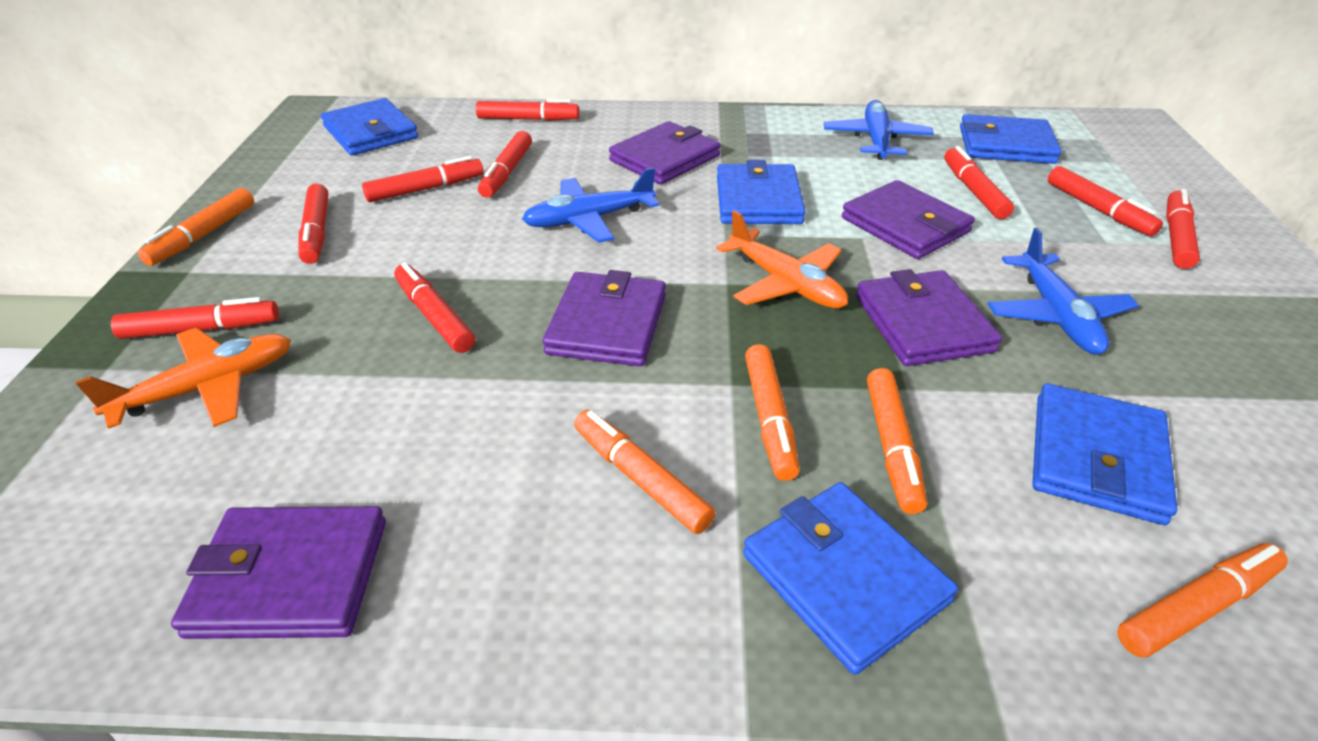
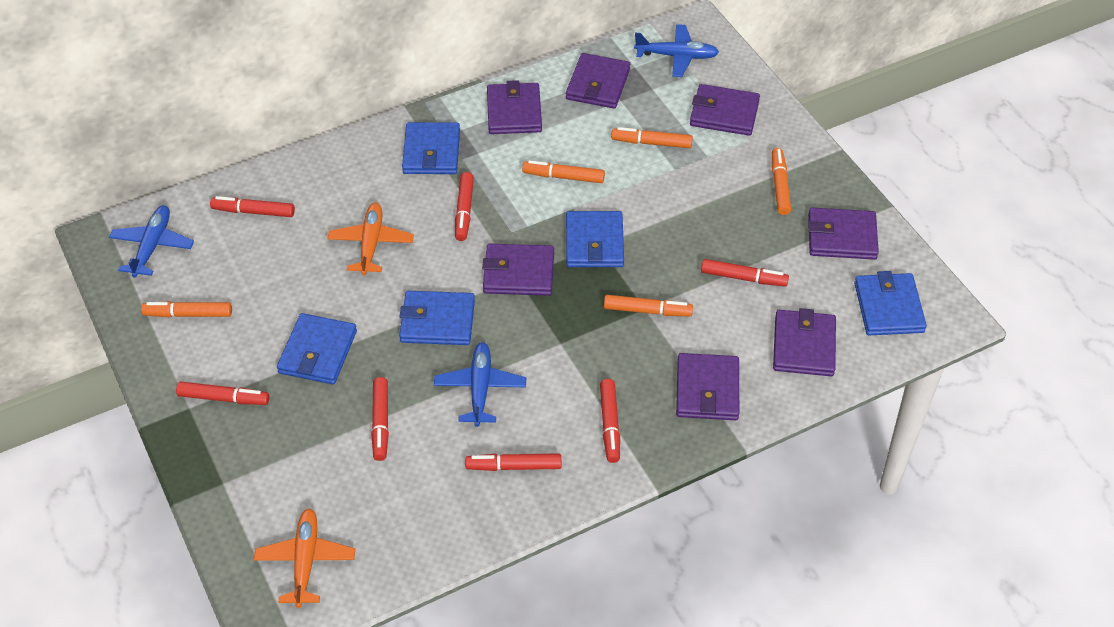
purple wallet: 5 -> 7
red marker: 9 -> 7

